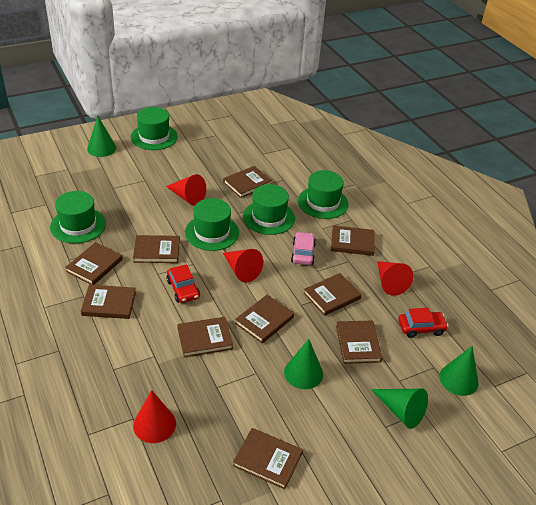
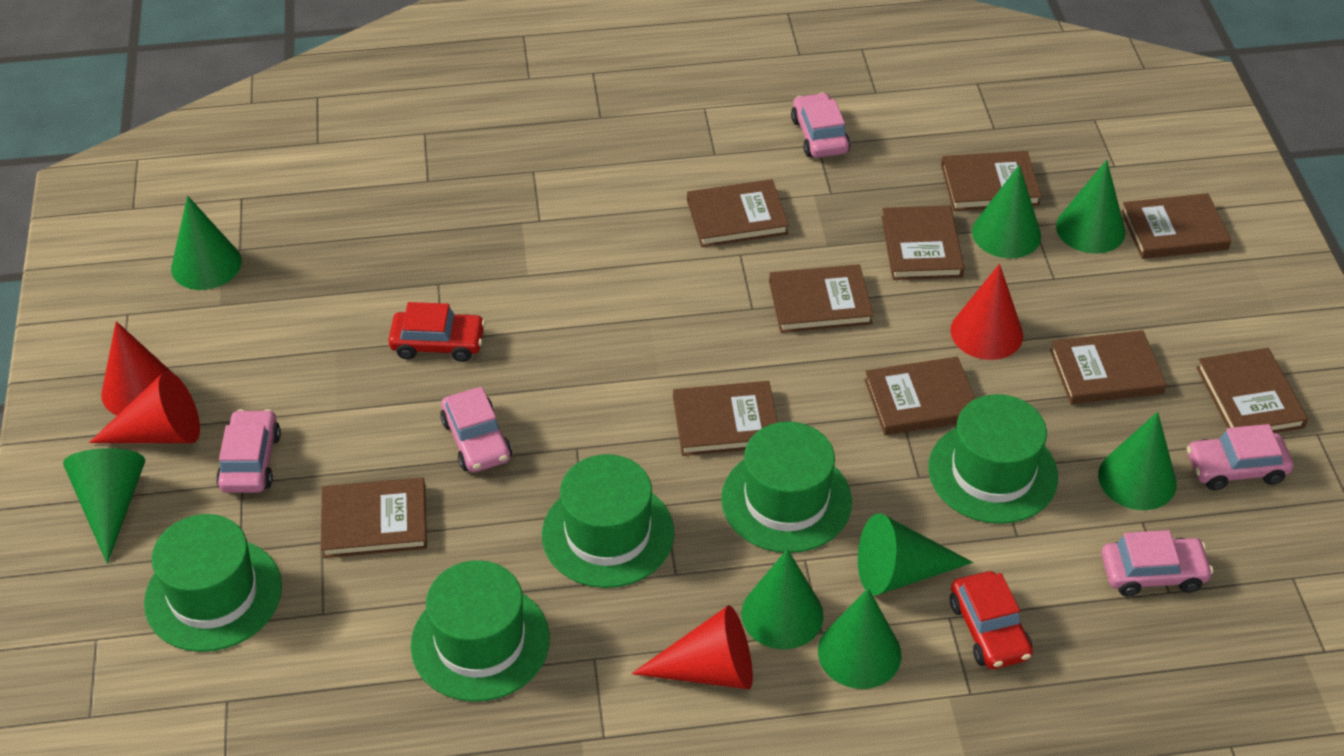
green cone: 4 -> 8
pink car: 1 -> 5

